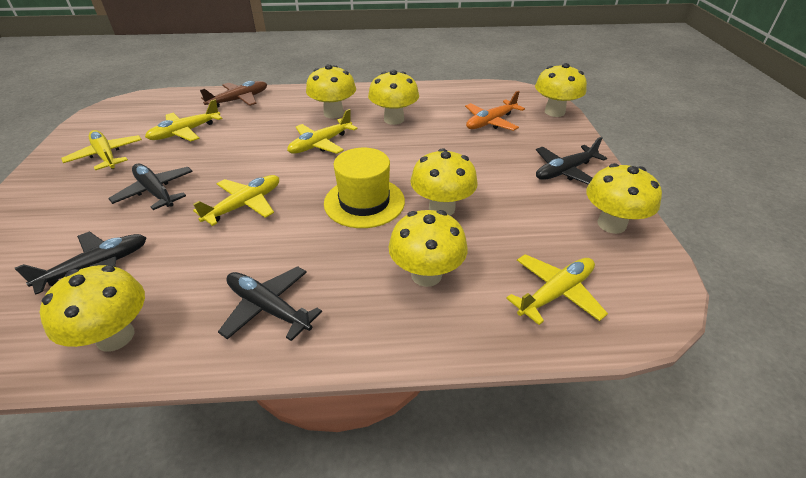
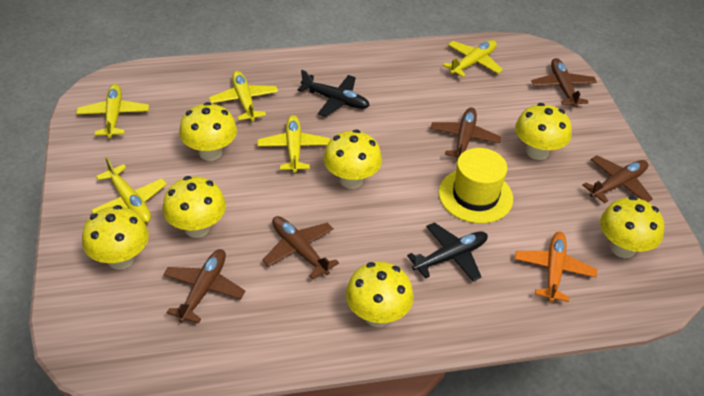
black plane: 4 -> 2
brown plane: 1 -> 5

